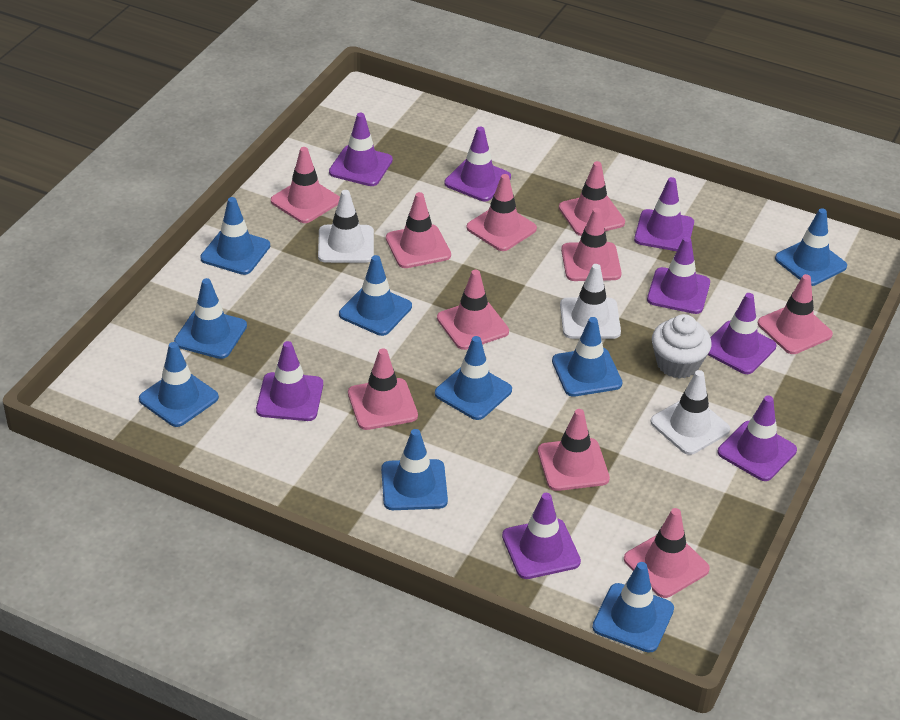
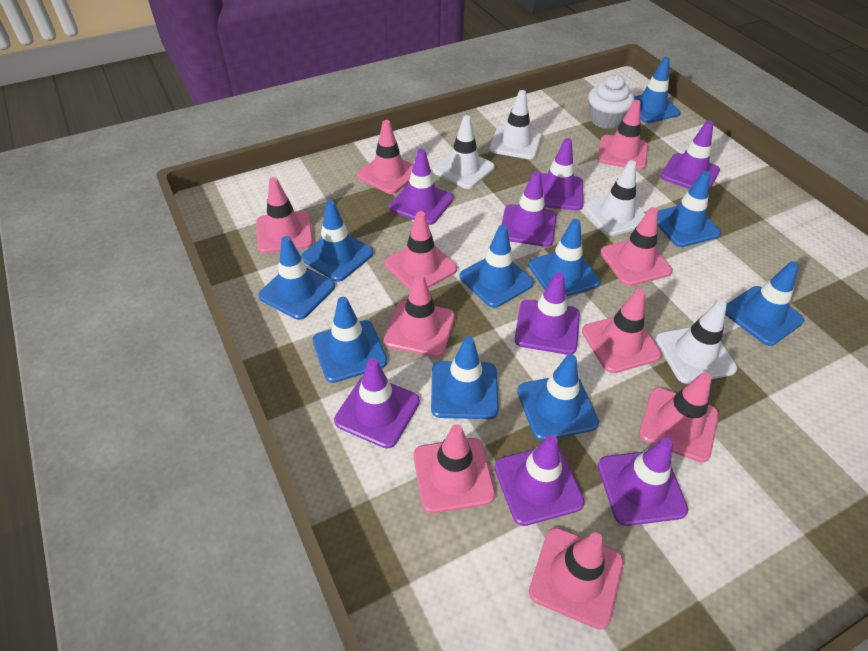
blue traffic cone: 9 -> 10
white traffic cone: 3 -> 4

